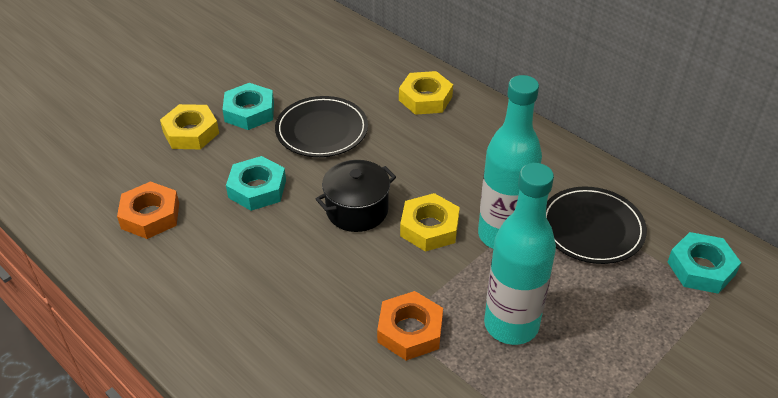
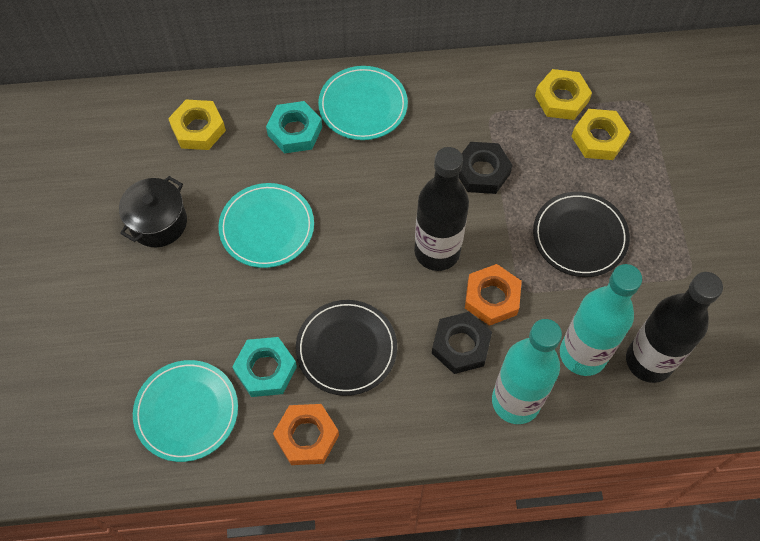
black bottle: 0 -> 2
black nut: 0 -> 2
turquoise nut: 3 -> 2
turquoise plate: 0 -> 3

